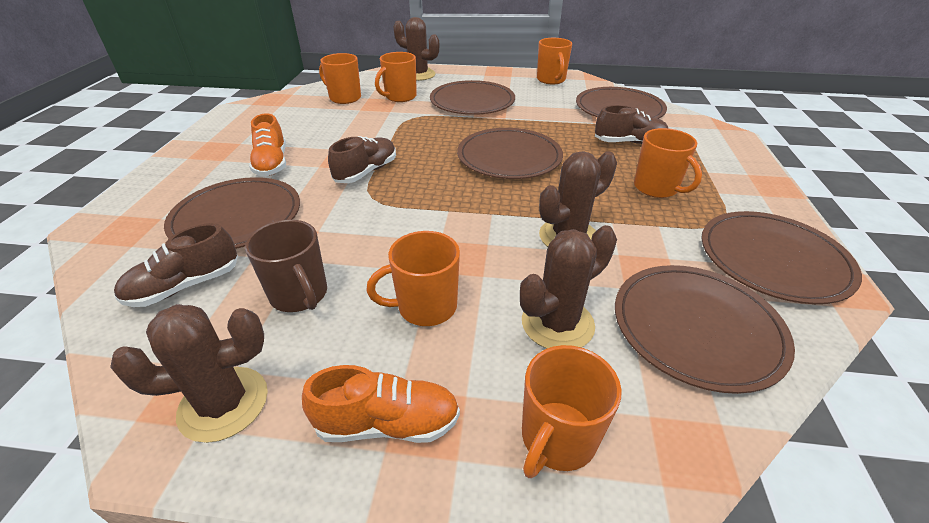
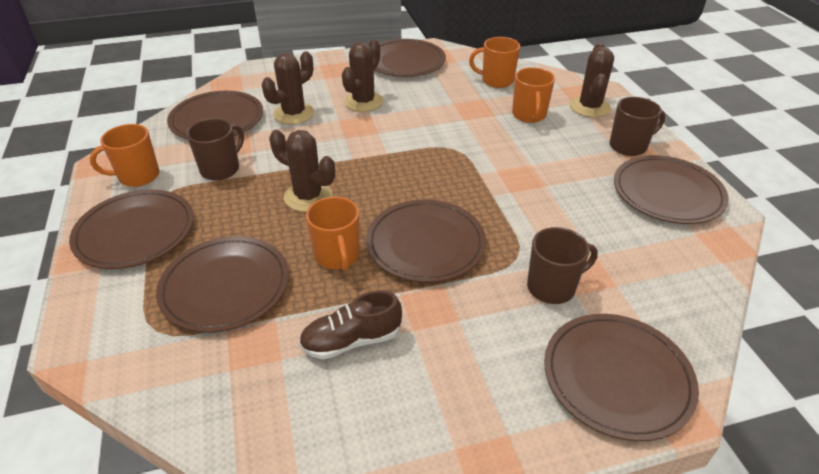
brown mug: 1 -> 3
brown plate: 6 -> 7
brown shoe: 3 -> 1
orange mug: 6 -> 4
orange shoe: 2 -> 0

